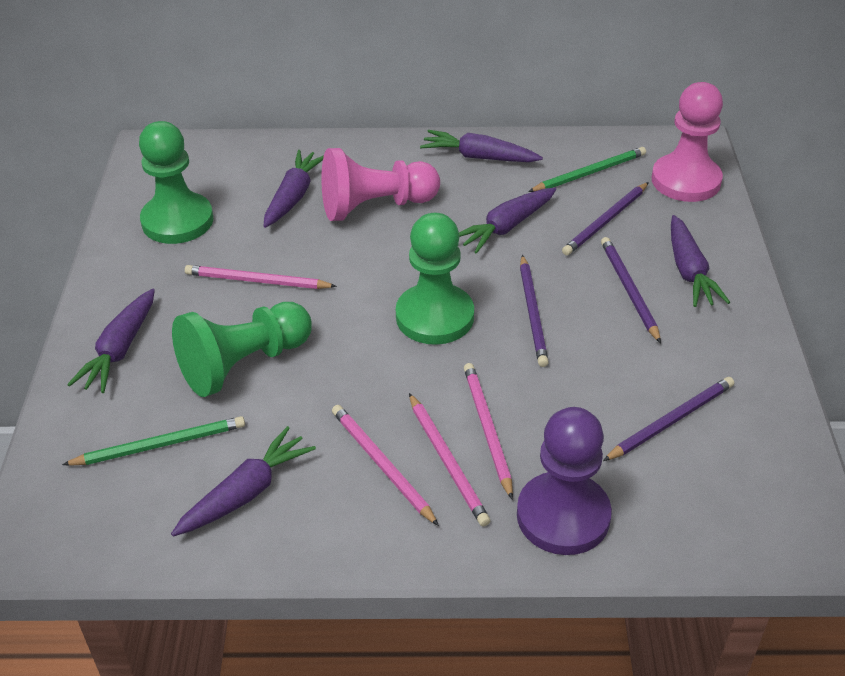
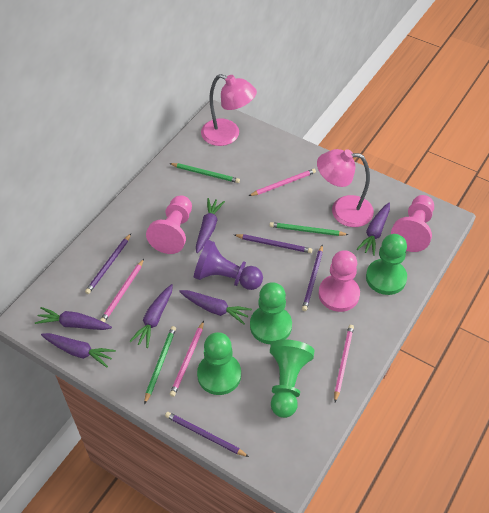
green pawn: 3 -> 4
green pencil: 2 -> 3
pink lamp: 0 -> 2
pink pawn: 2 -> 3

